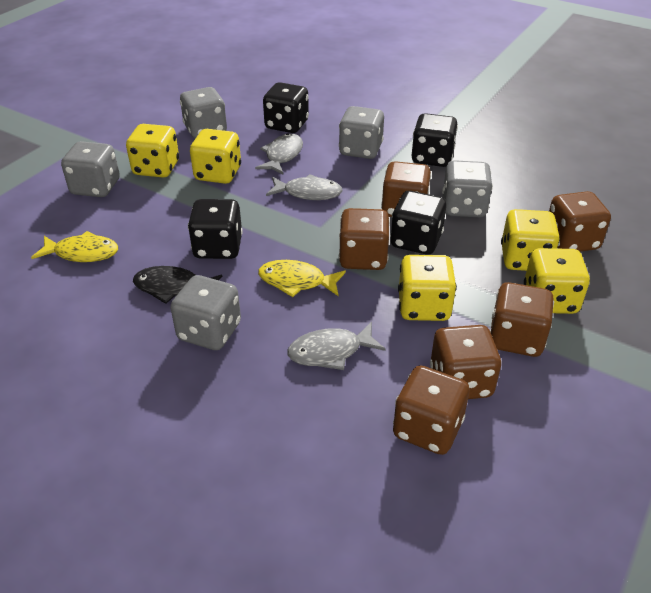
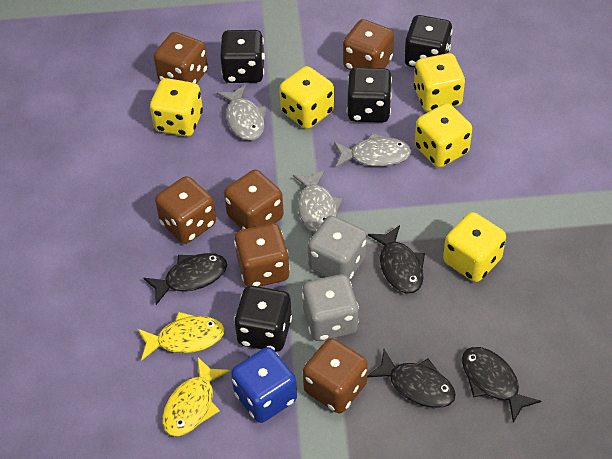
black fish: 1 -> 4
blue dice: 0 -> 1
grey dice: 5 -> 2

